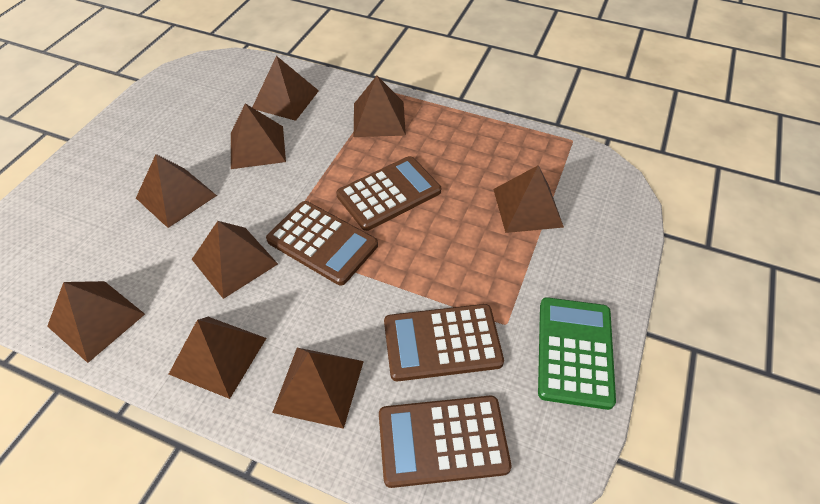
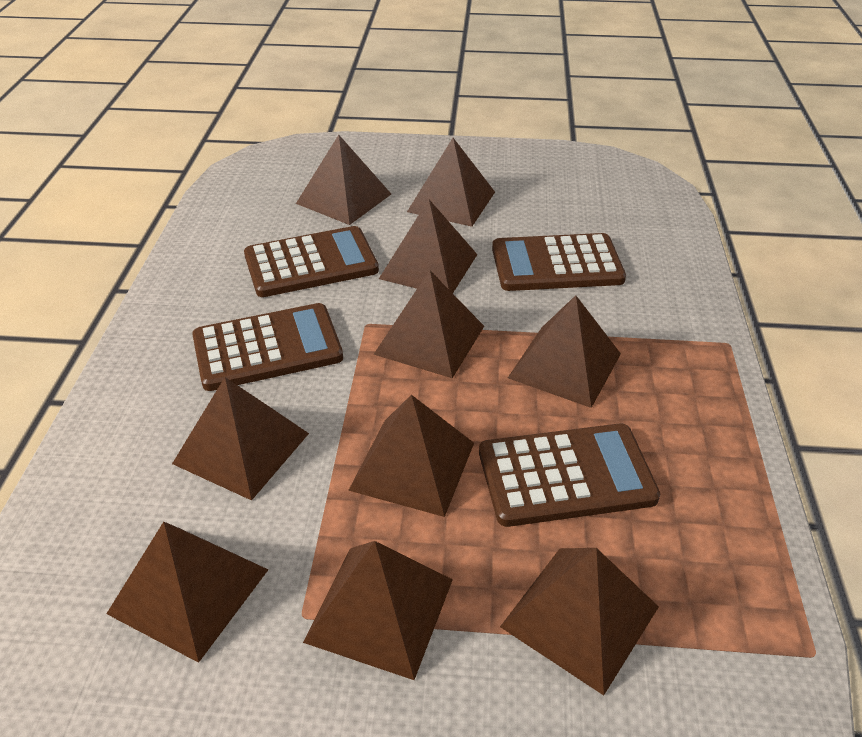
brown pyramid: 9 -> 10
green calculator: 1 -> 0

